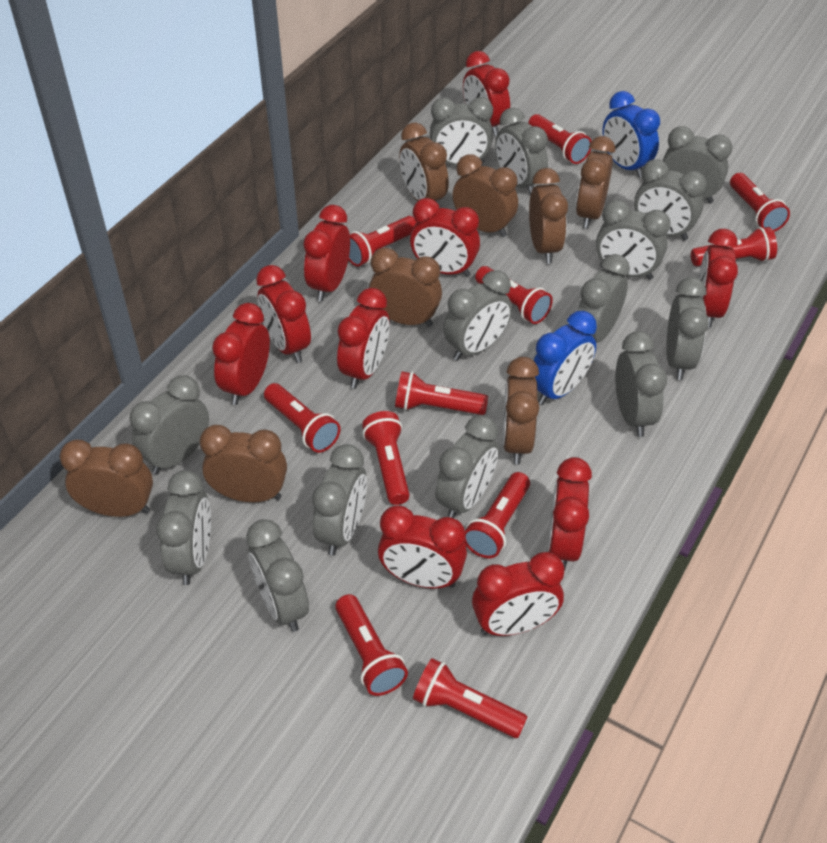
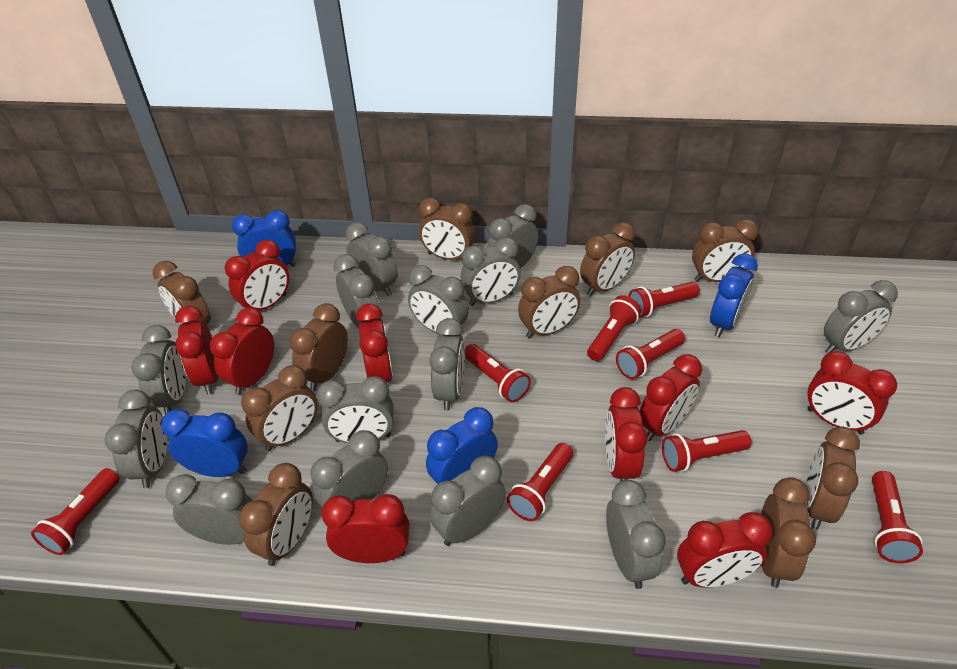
blue clock: 2 -> 4
brown clock: 8 -> 10
red clock: 10 -> 9
red flashlight: 11 -> 8

